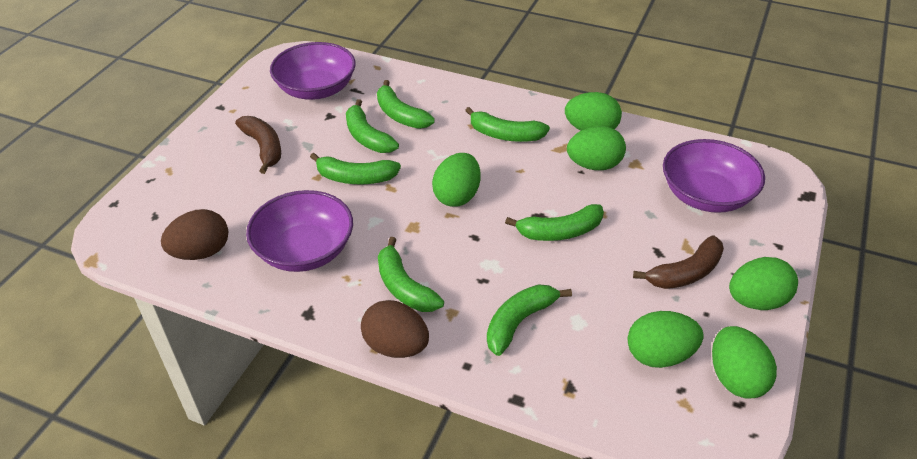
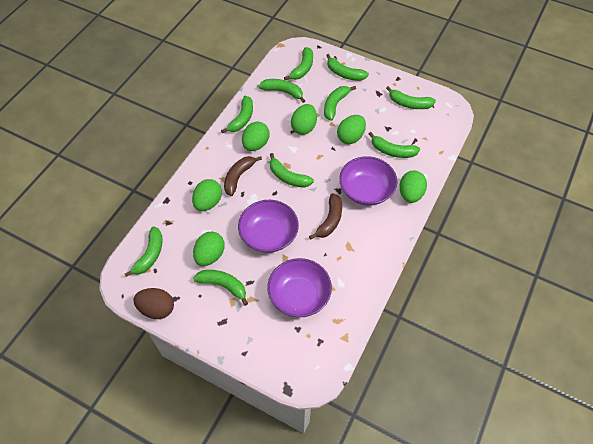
brown egg: 2 -> 1
green banana: 7 -> 10

